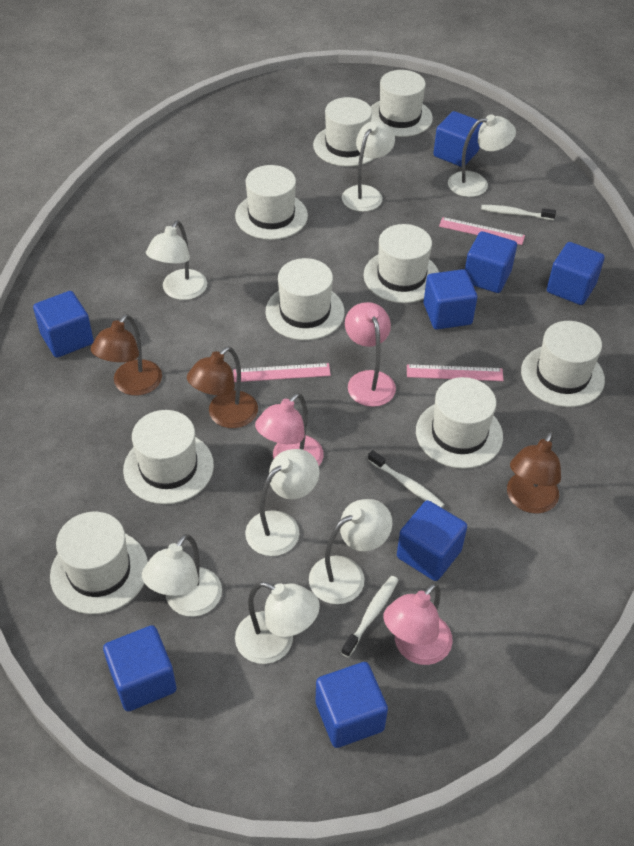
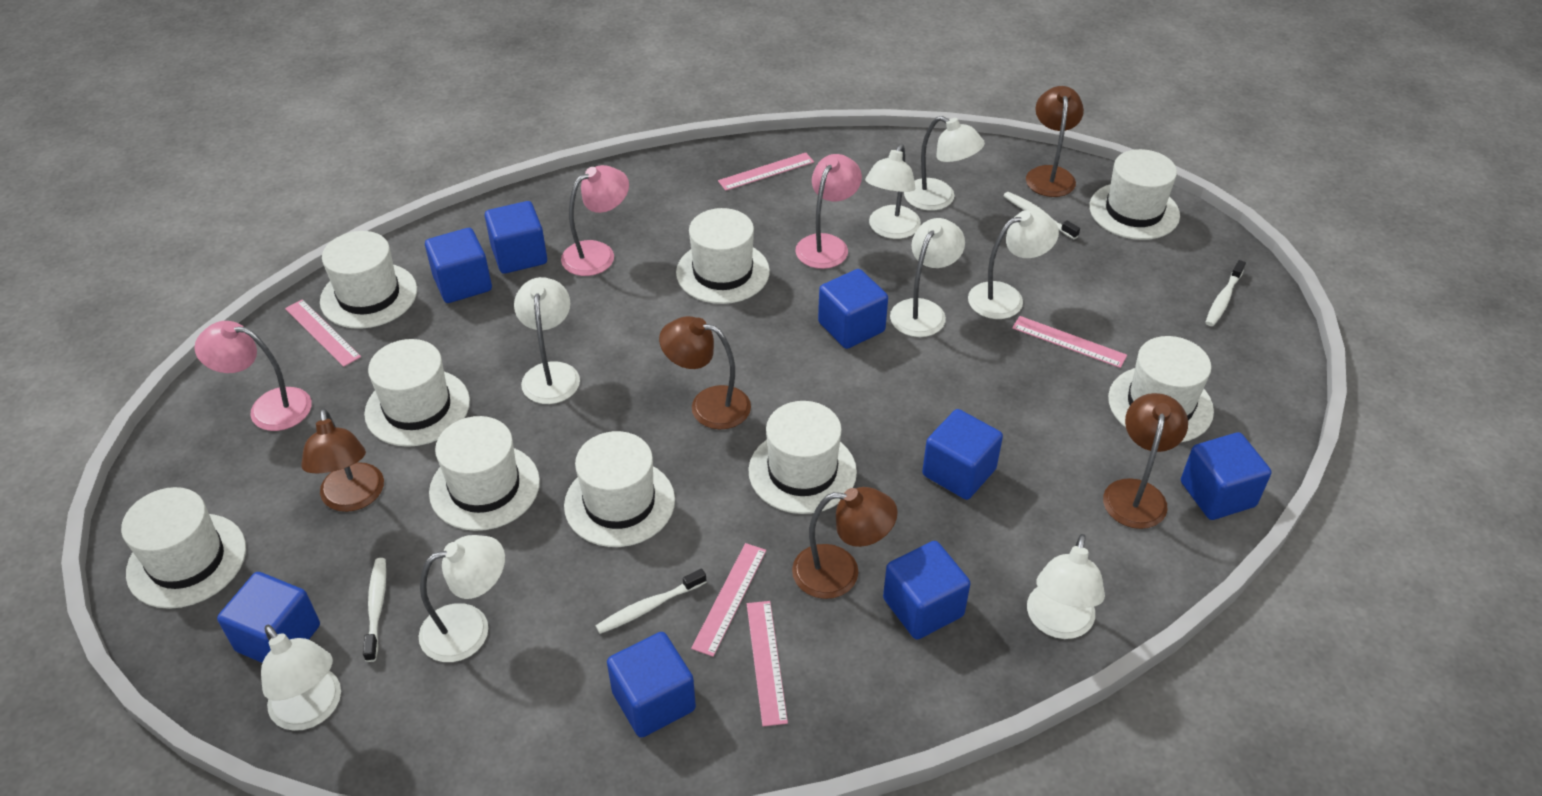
brown lamp: 3 -> 5
pink ruler: 3 -> 5
white lamp: 7 -> 8
white toothbrush: 3 -> 4

